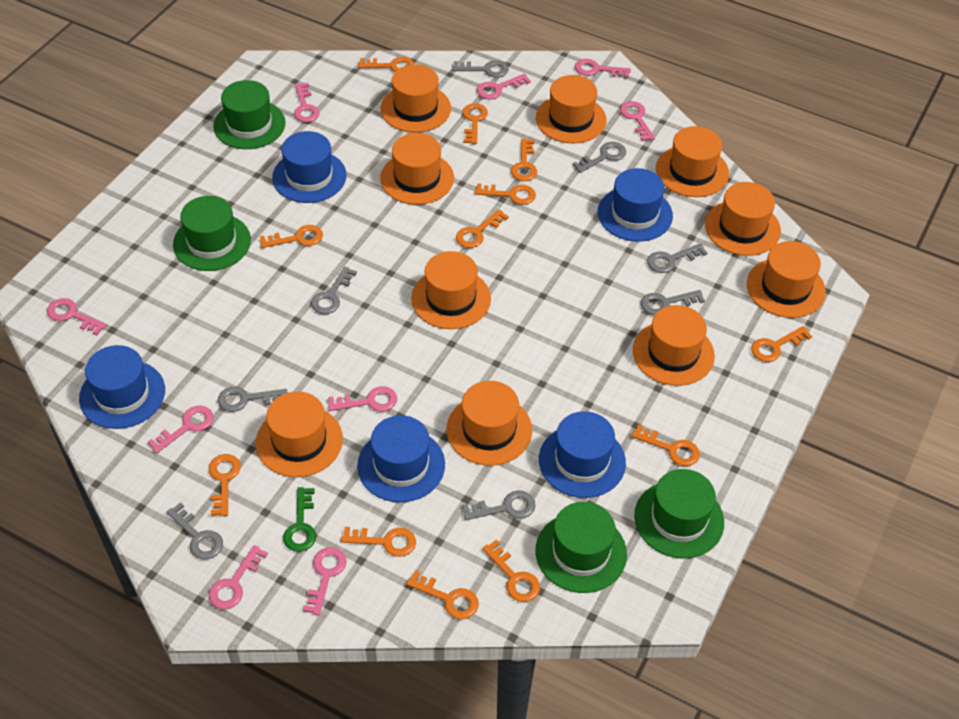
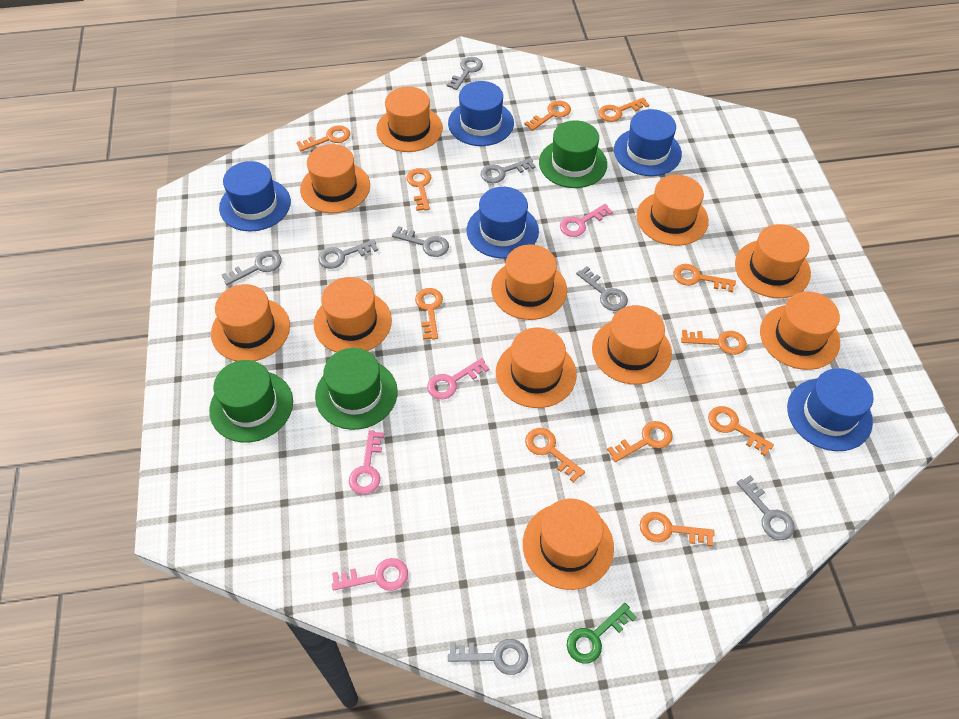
green hat: 4 -> 3
orange hat: 10 -> 11
orange key: 12 -> 11
pink key: 9 -> 4

